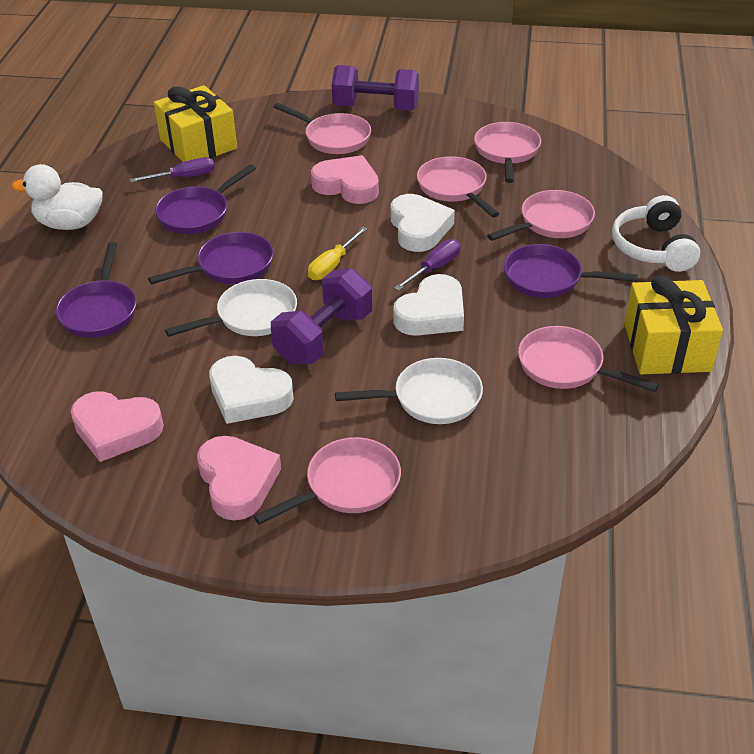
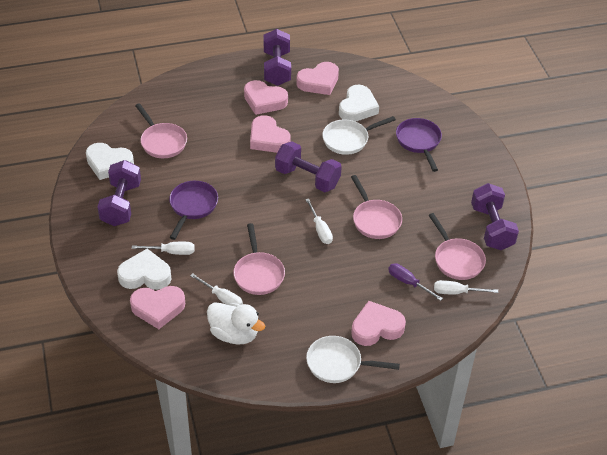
pink heart: 3 -> 5
pink pan: 6 -> 4
purple dumbbell: 2 -> 4
purple pan: 4 -> 2
purple screwdriver: 2 -> 1
white headphones: 1 -> 0
white screwdriver: 0 -> 4
yellow gift: 2 -> 0
yellow screwdriver: 1 -> 0

